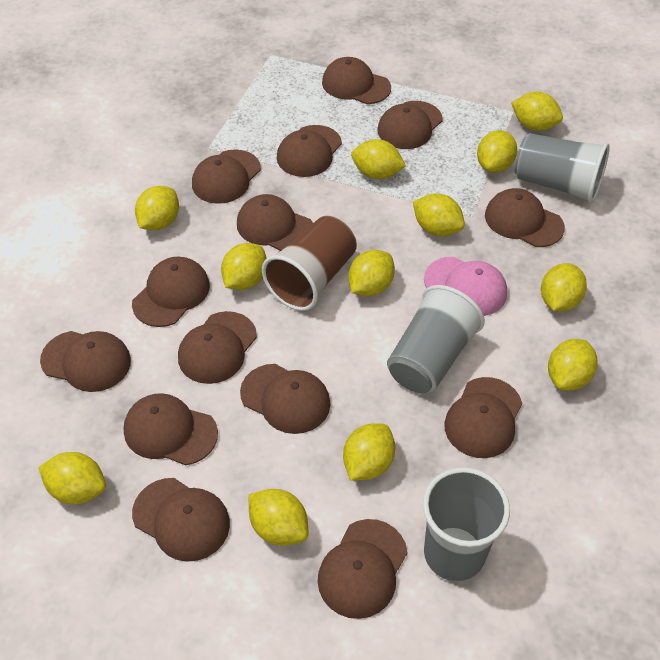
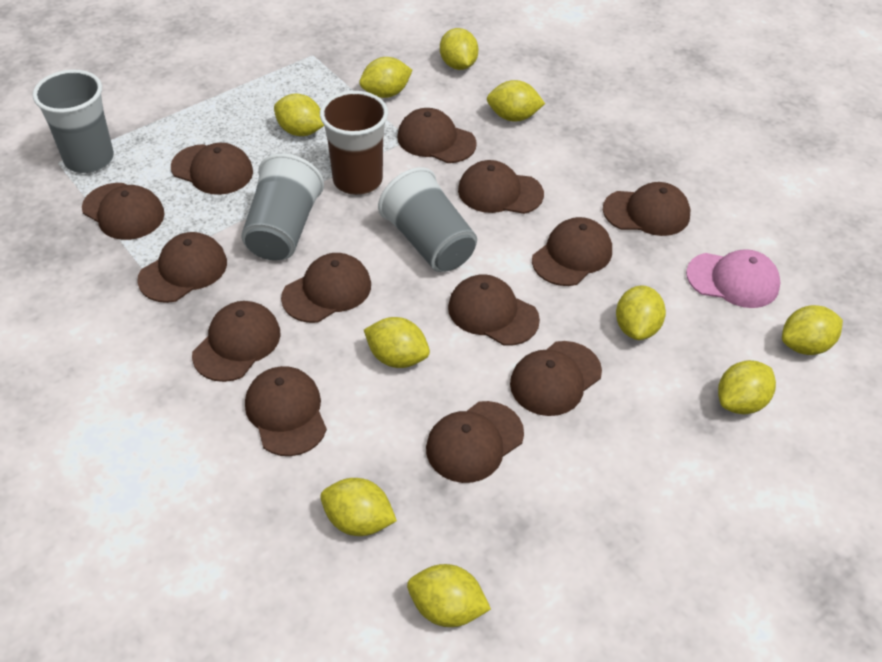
brown cap: 14 -> 13
yellow lemon: 12 -> 10

